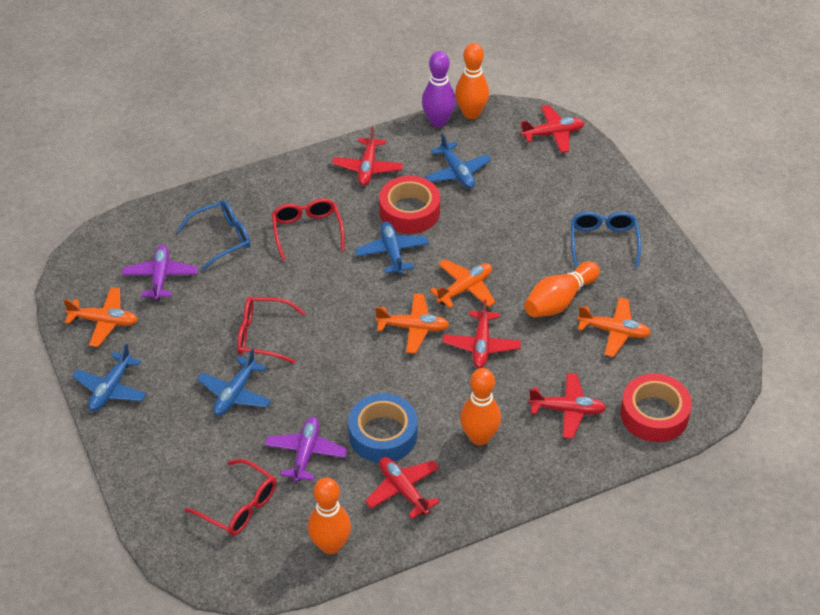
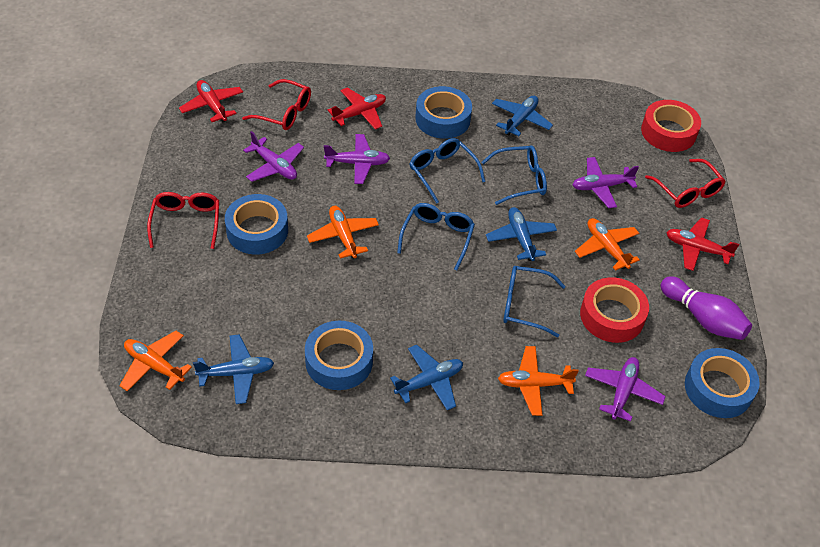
blue glasses: 2 -> 4
blue tape: 1 -> 4
orange bowling pin: 4 -> 0
purple plane: 2 -> 4
red plane: 5 -> 3

